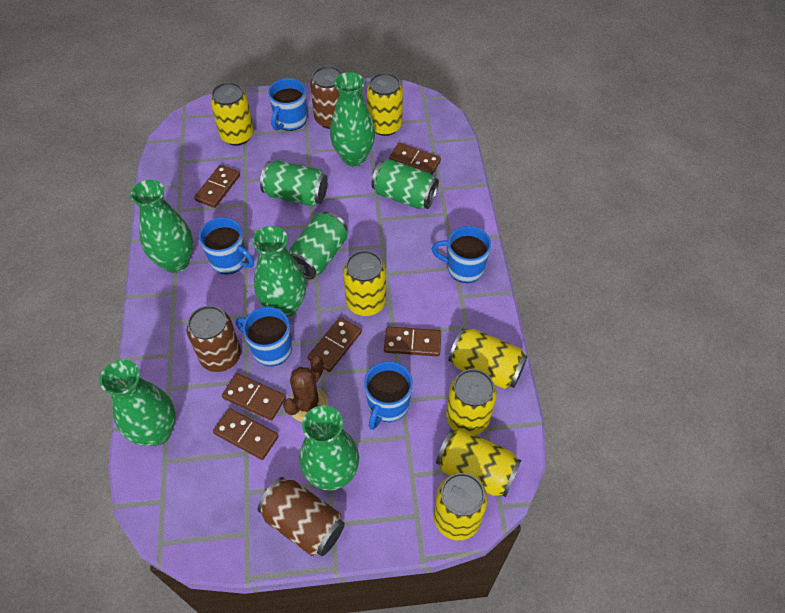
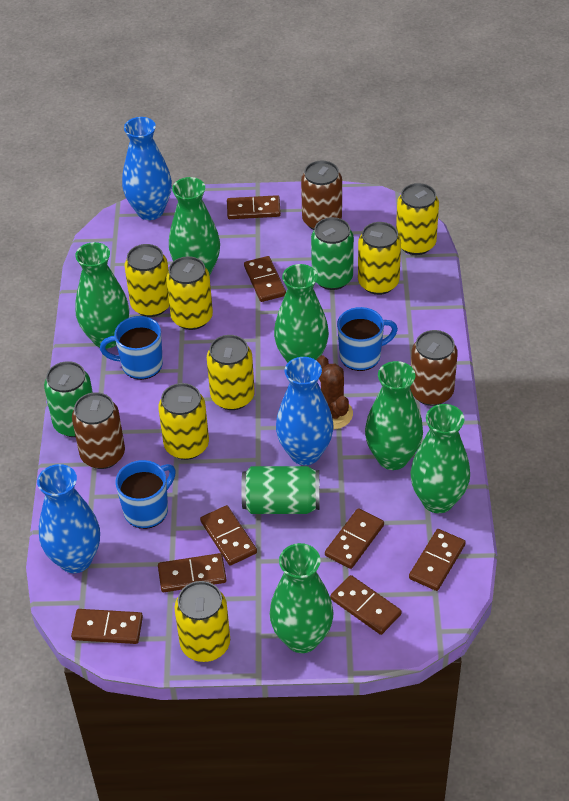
blue mug: 5 -> 3
blue vase: 0 -> 3
brown domino: 6 -> 8
green vase: 5 -> 6

